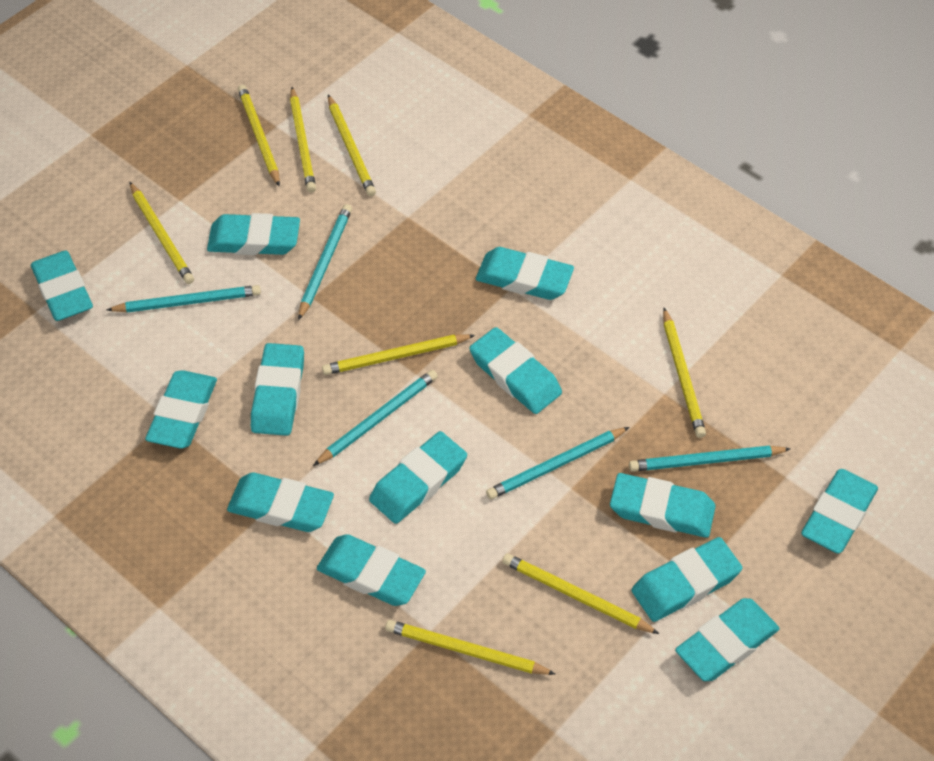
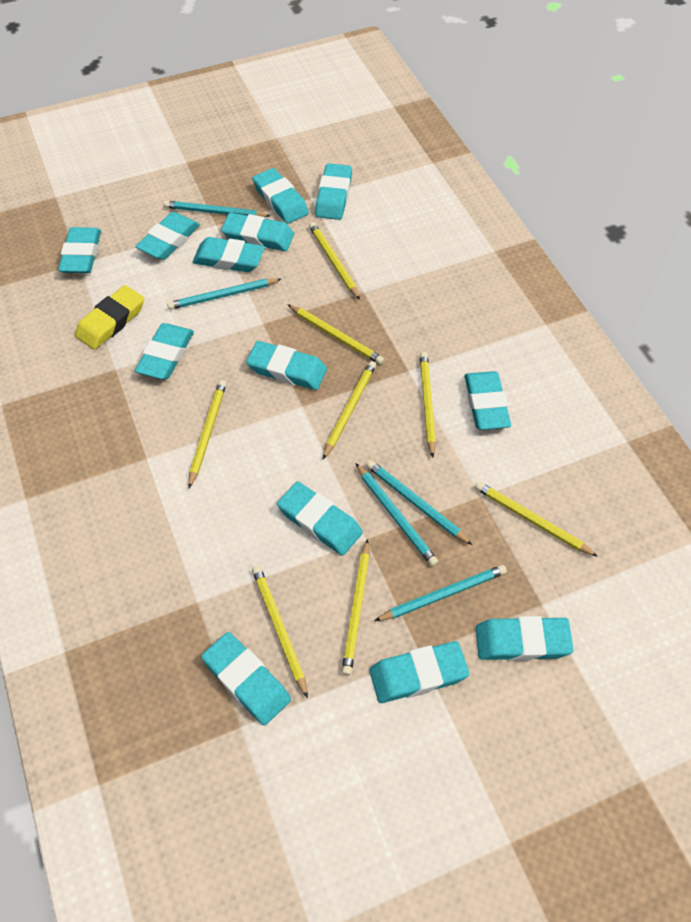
yellow eraser: 0 -> 1

